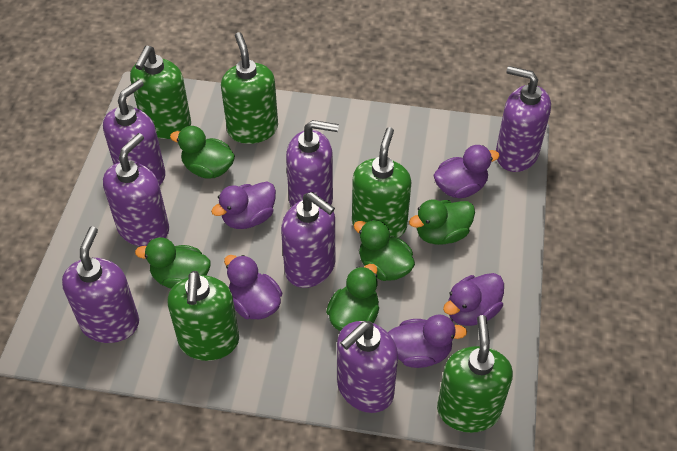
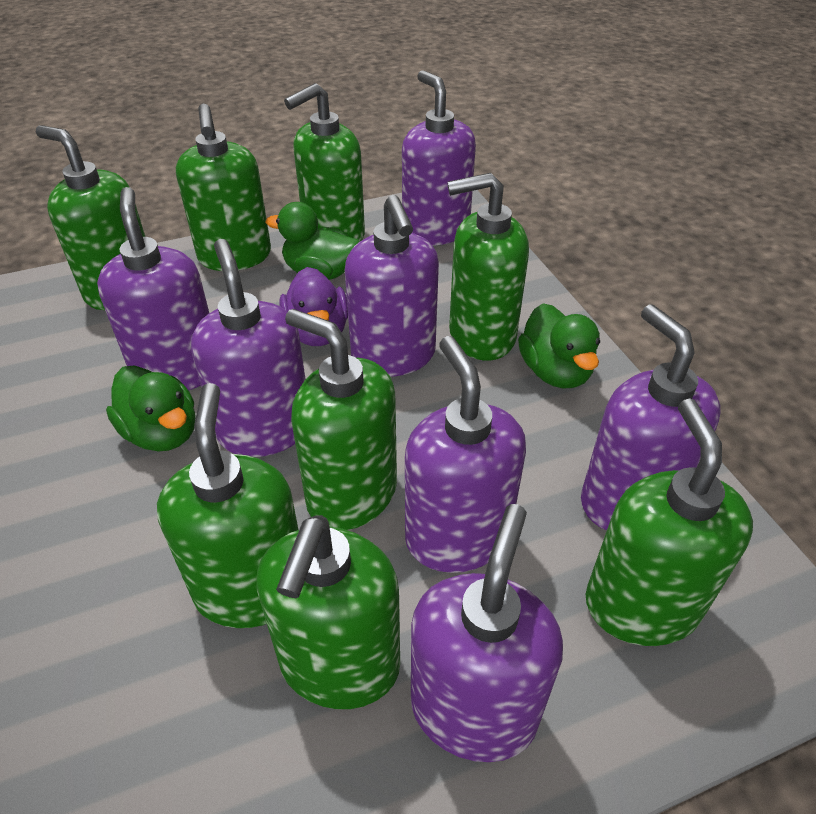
green duck: 5 -> 3
green soap dispenser: 5 -> 8
purple duck: 5 -> 1

